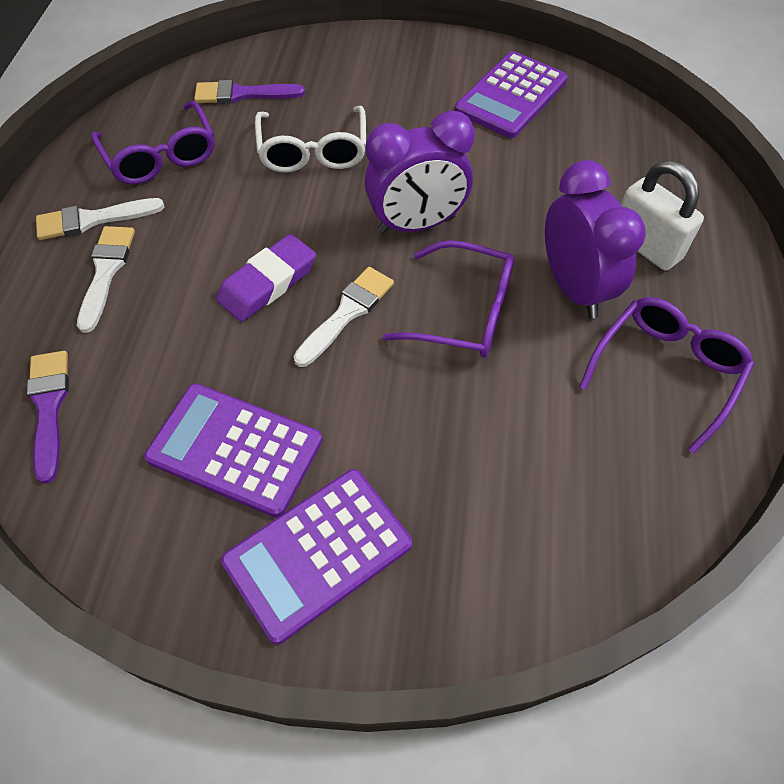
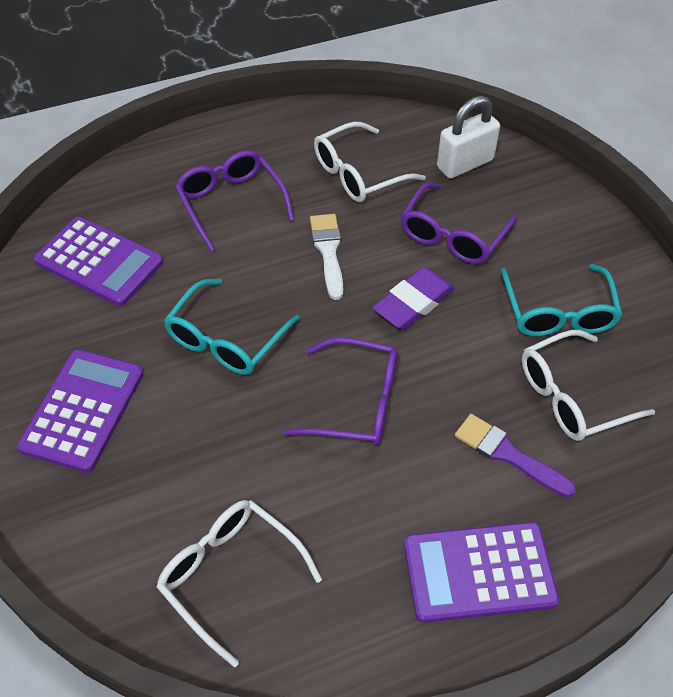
purple brush: 2 -> 1
purple clock: 2 -> 0
turquoise glasses: 0 -> 2
white brush: 3 -> 1
white glasses: 1 -> 3

